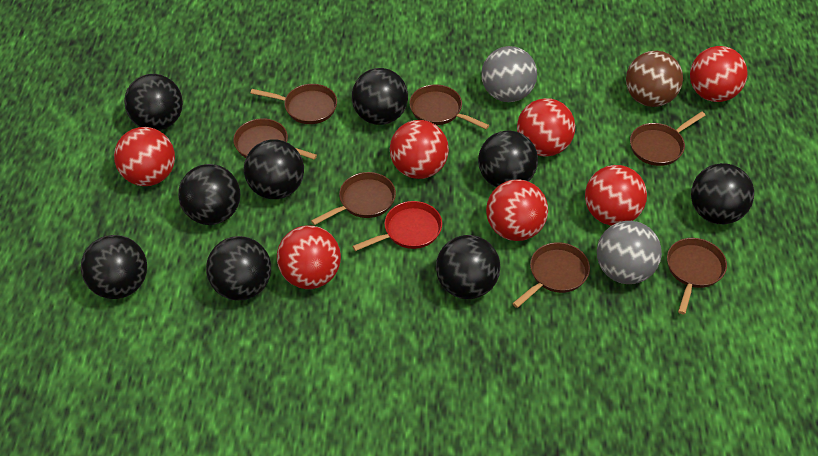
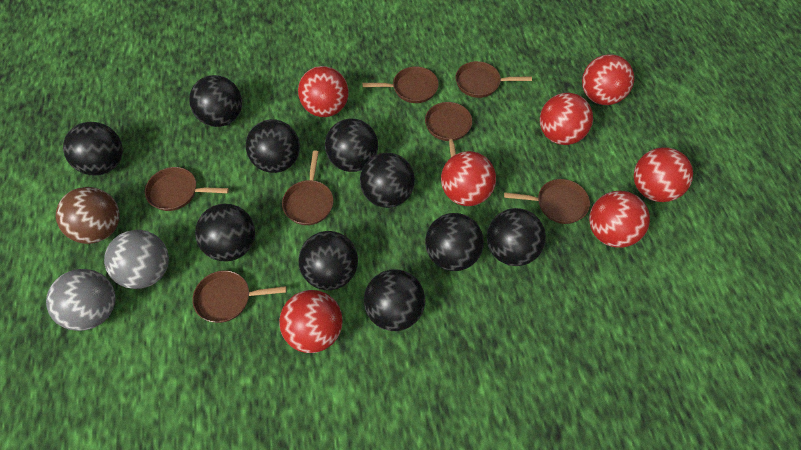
black ball: 9 -> 10
red pan: 1 -> 0

